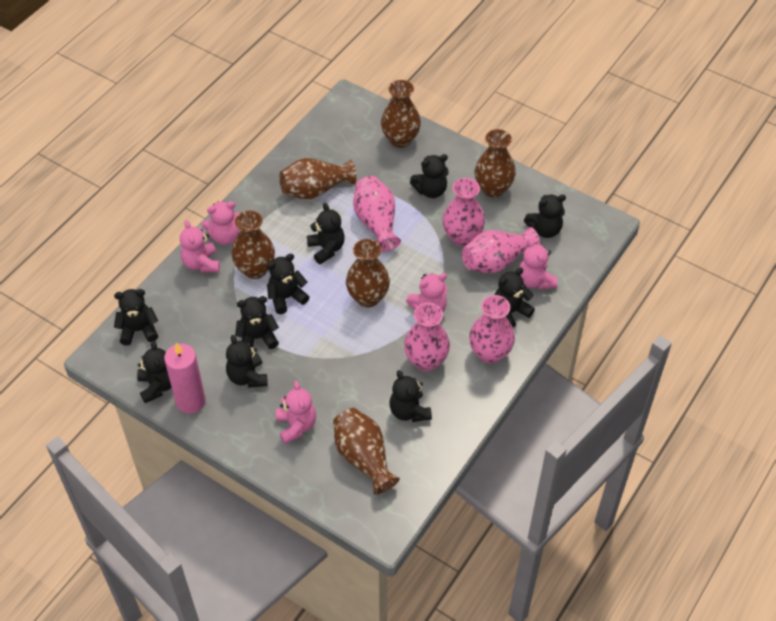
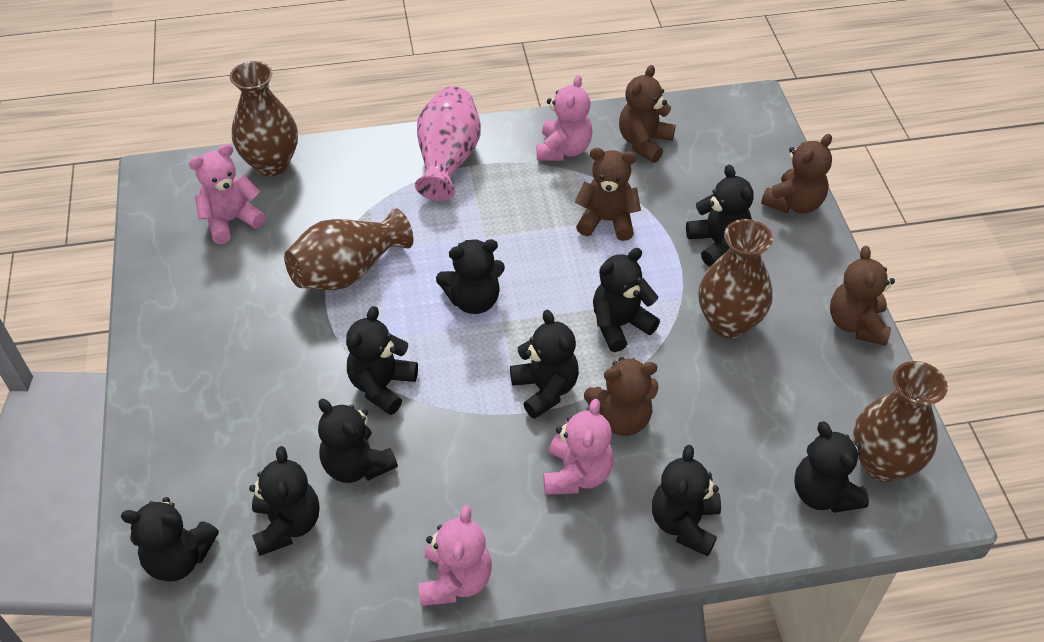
brown teddy bear: 0 -> 5
brown vase: 6 -> 4
pink candle: 1 -> 0
pink teddy bear: 5 -> 4
pink vase: 5 -> 1

